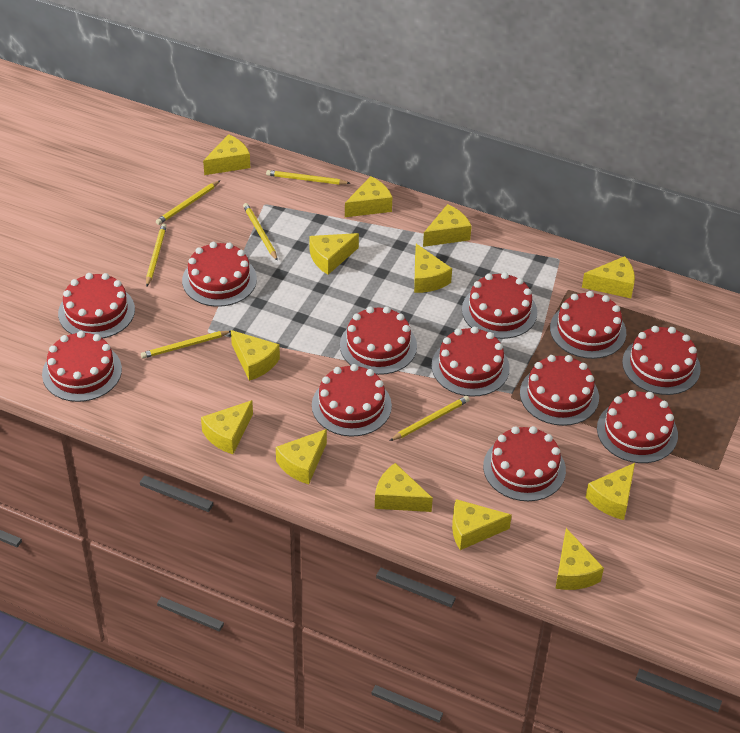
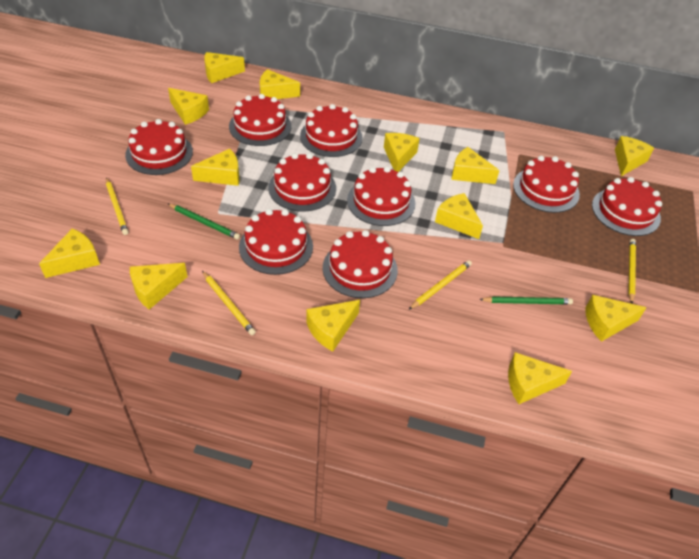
green pencil: 0 -> 2
red cake: 12 -> 9
yellow pencil: 6 -> 4

